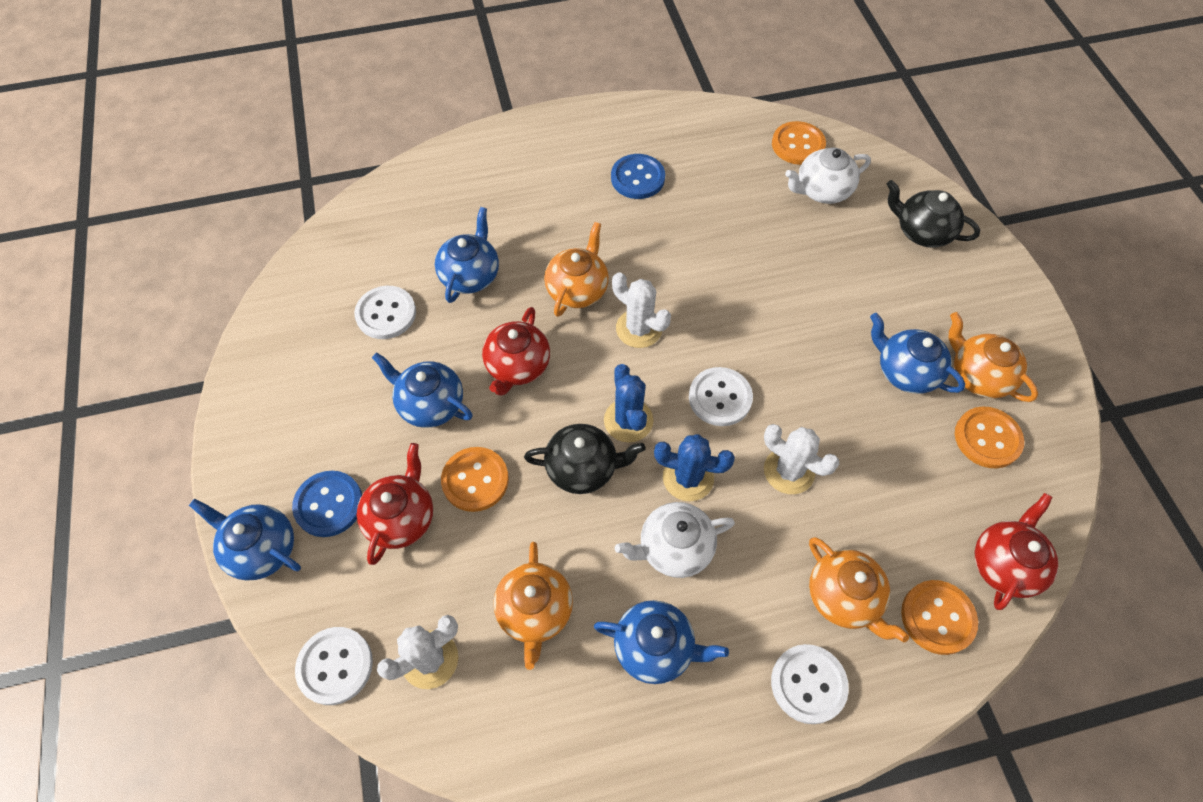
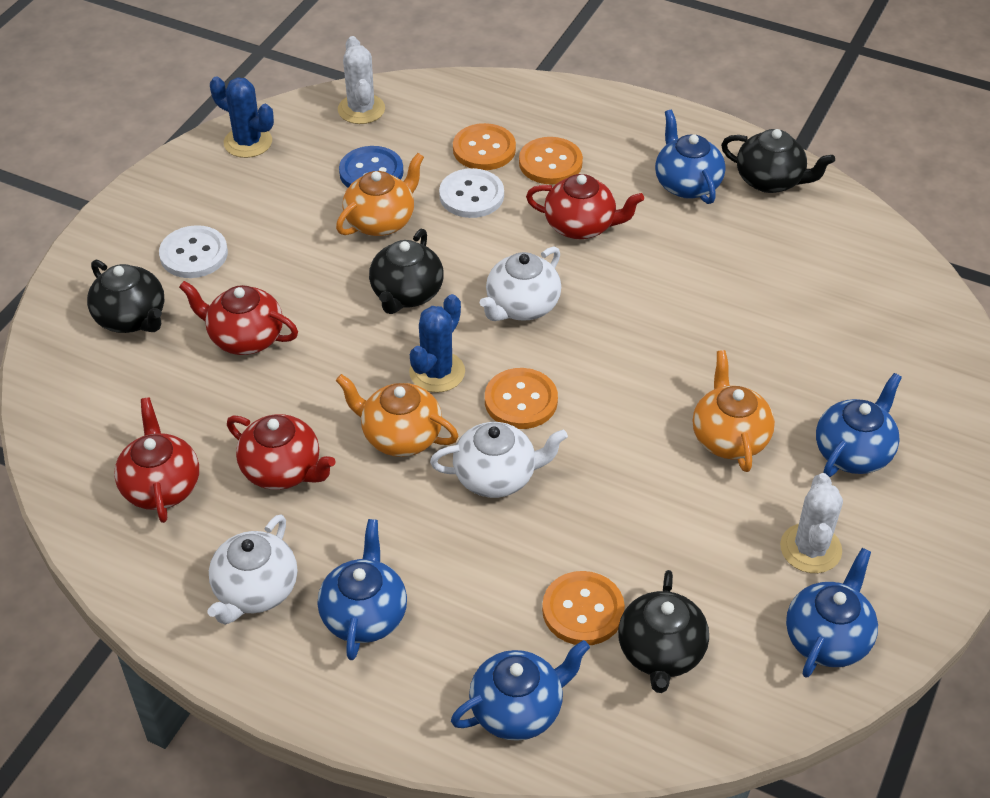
black teapot: 2 -> 4
blue button: 2 -> 1
orange teapot: 4 -> 3
red teapot: 3 -> 4
white button: 4 -> 2
white cactus: 3 -> 2
white teapot: 2 -> 3

